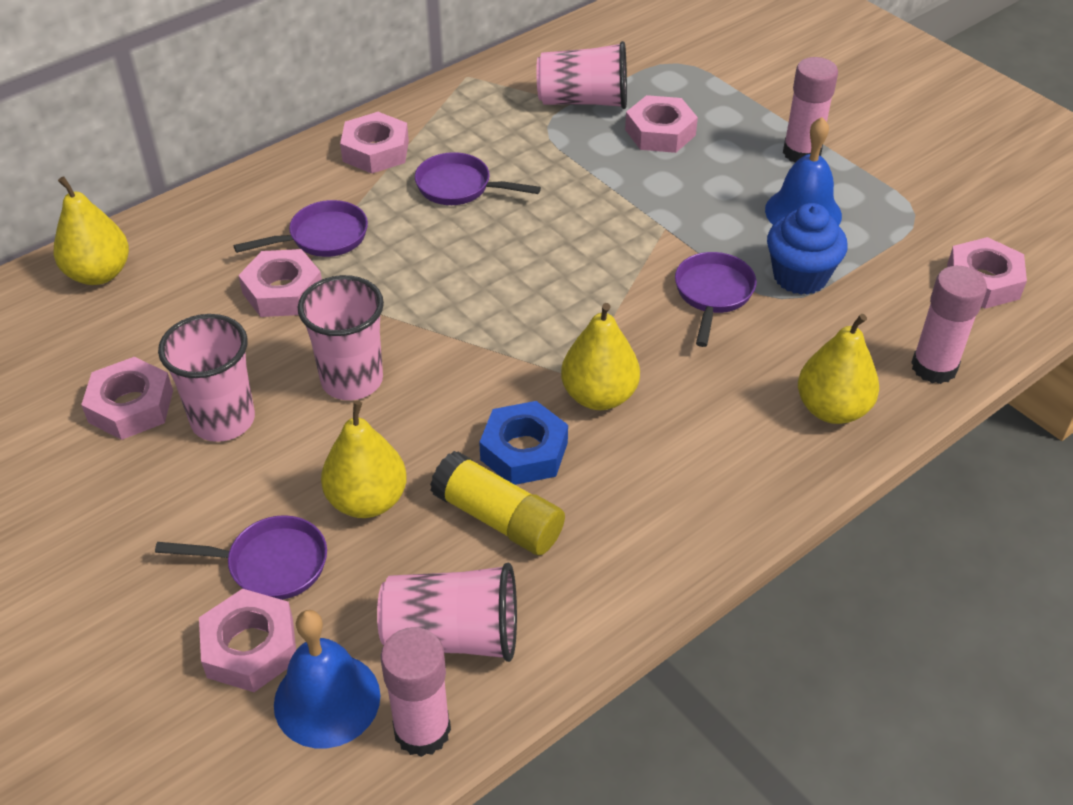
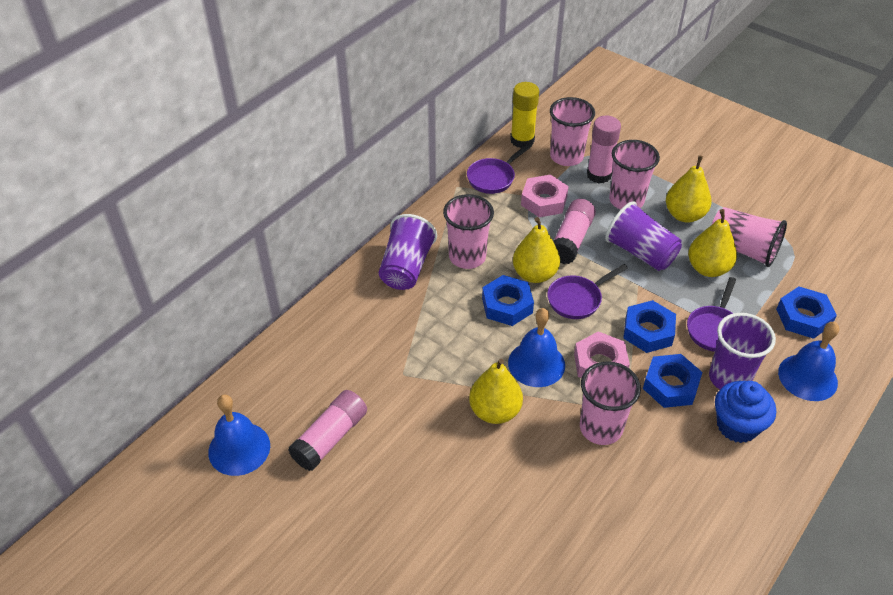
blue bell: 2 -> 3
blue nut: 1 -> 4
pink cup: 4 -> 5
pink nut: 6 -> 2
purple cup: 0 -> 3
purple pan: 4 -> 3

